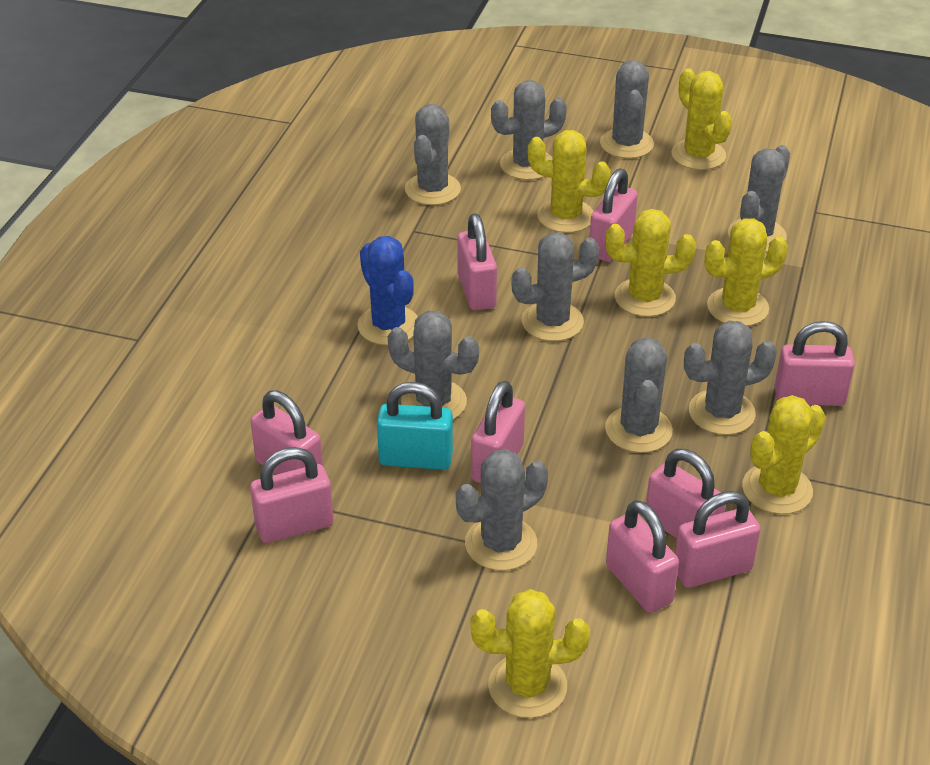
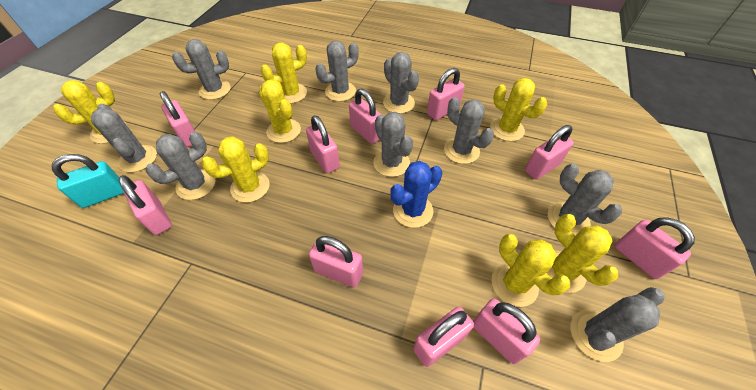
pink padlock: 9 -> 10
yellow cactus: 6 -> 7

